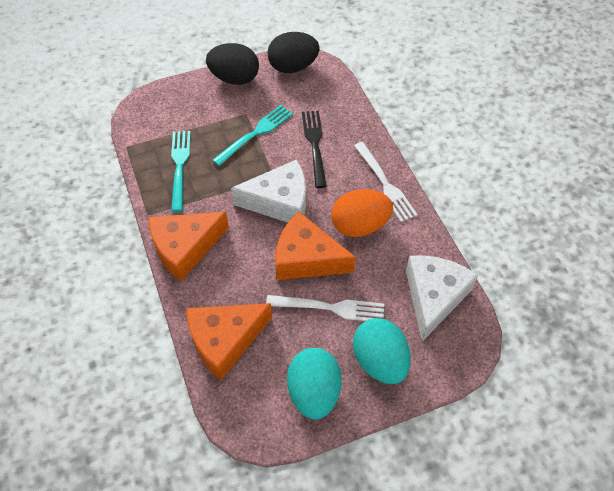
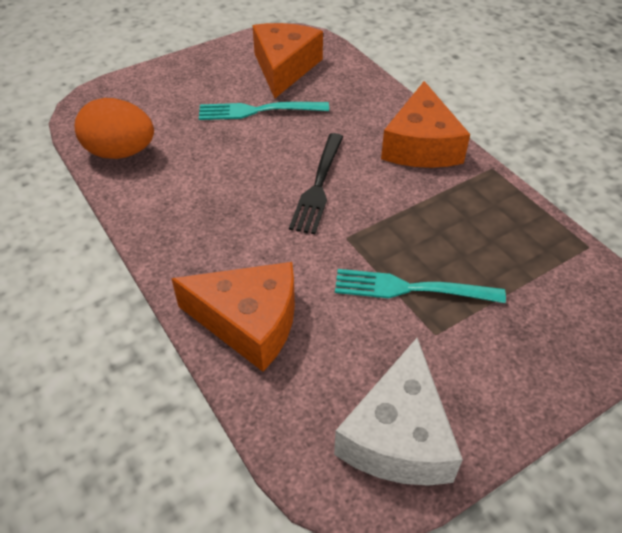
black egg: 2 -> 0
turquoise egg: 2 -> 0
white cheese: 2 -> 1
white fork: 2 -> 0

